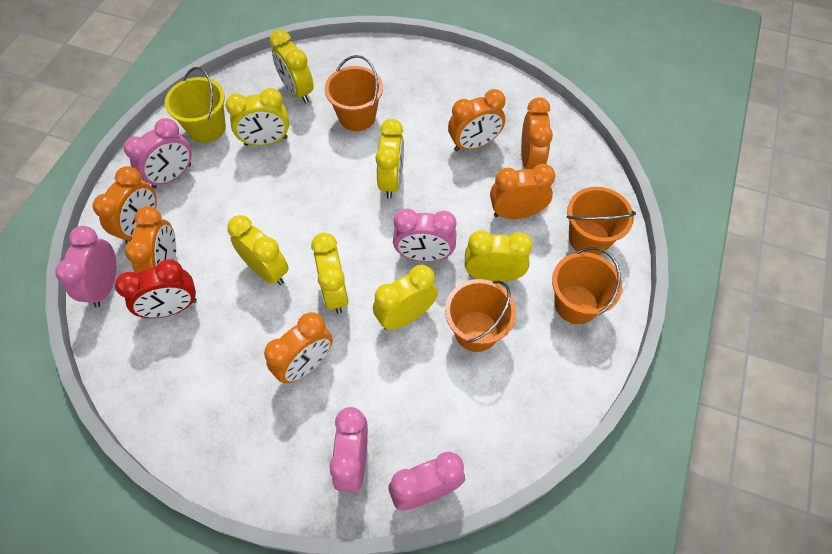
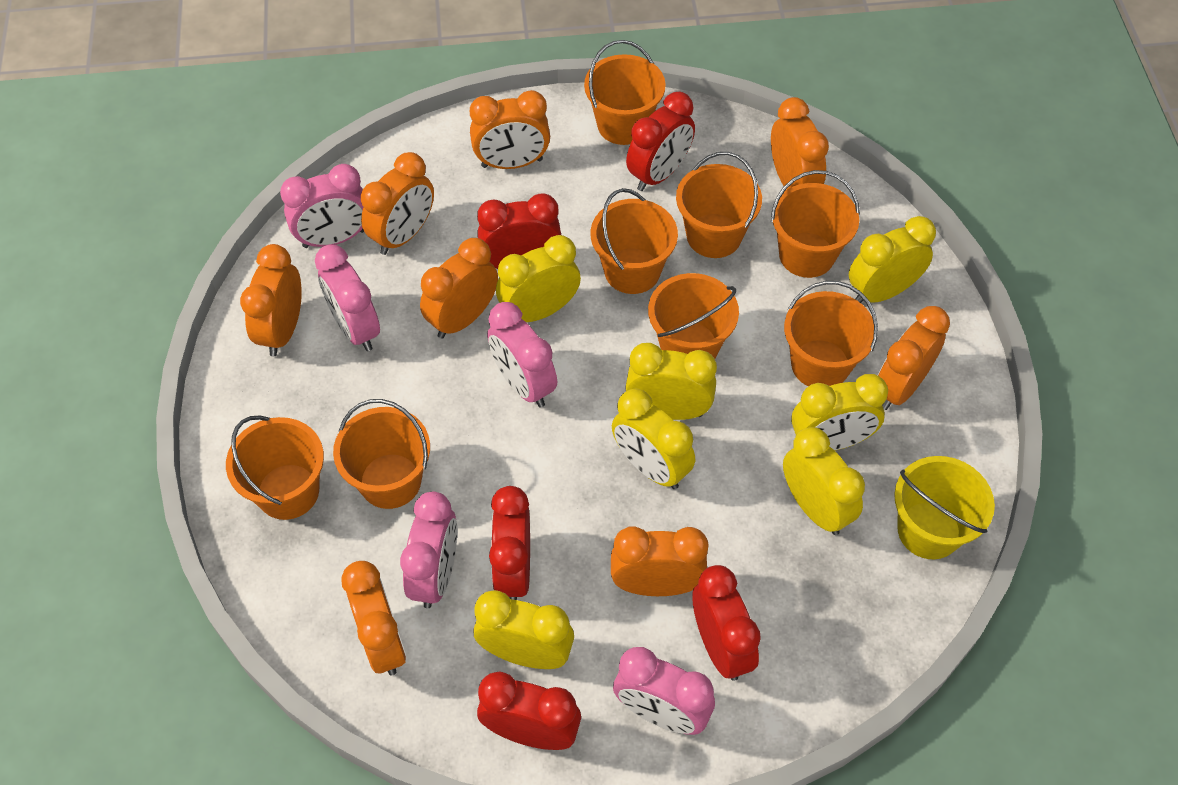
orange bucket: 4 -> 8
orange clock: 6 -> 8
red clock: 1 -> 5

